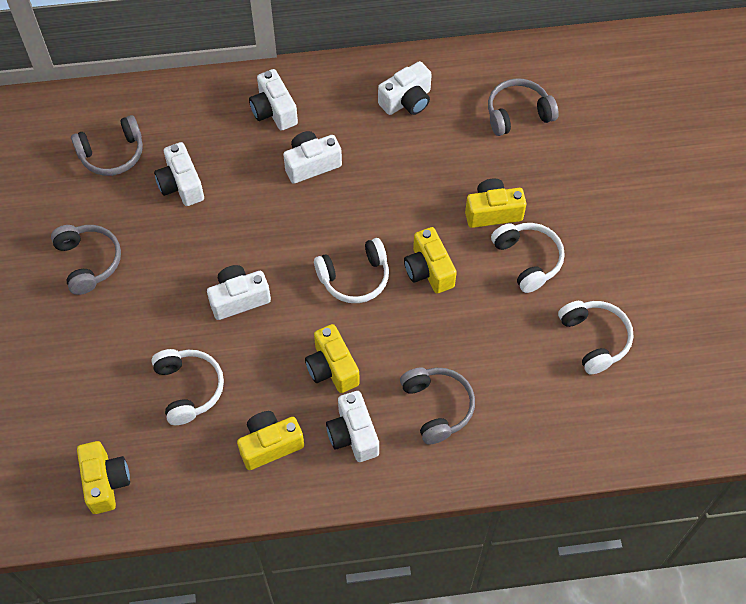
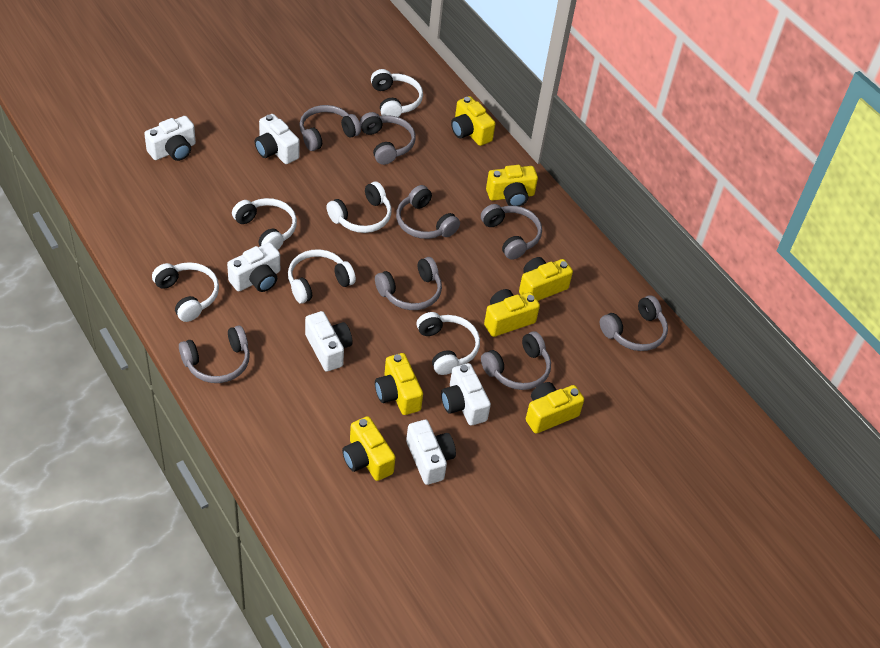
grey headphones: 4 -> 8
white headphones: 4 -> 6
yellow camera: 5 -> 7

